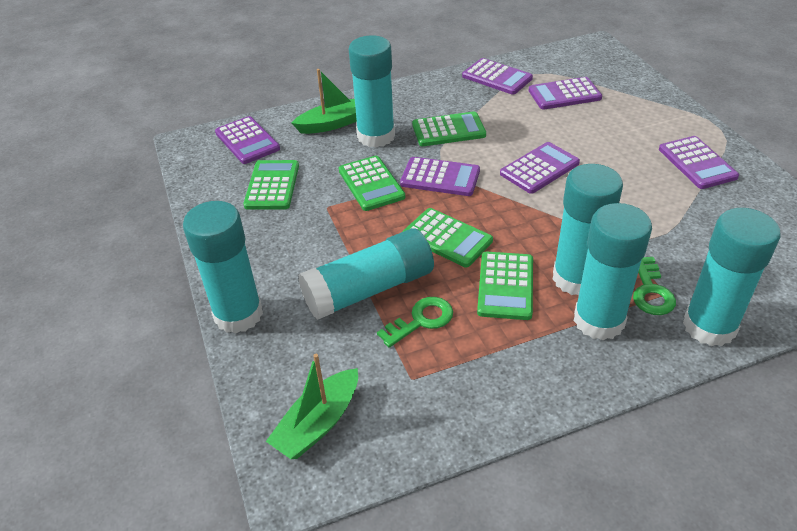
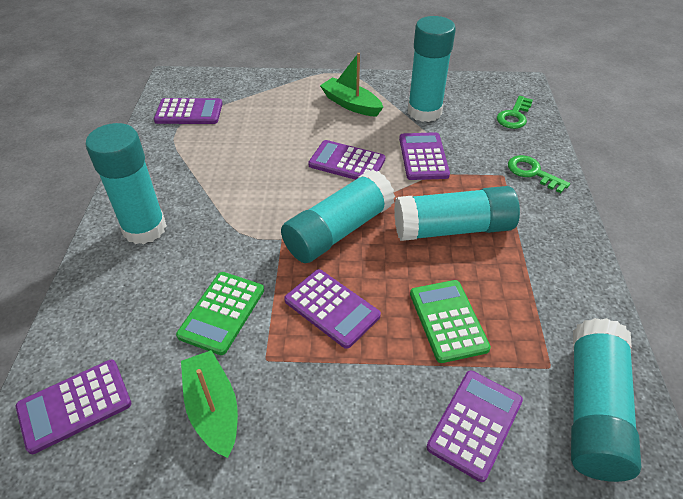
green calculator: 5 -> 2
turquoise glue stick: 6 -> 5

